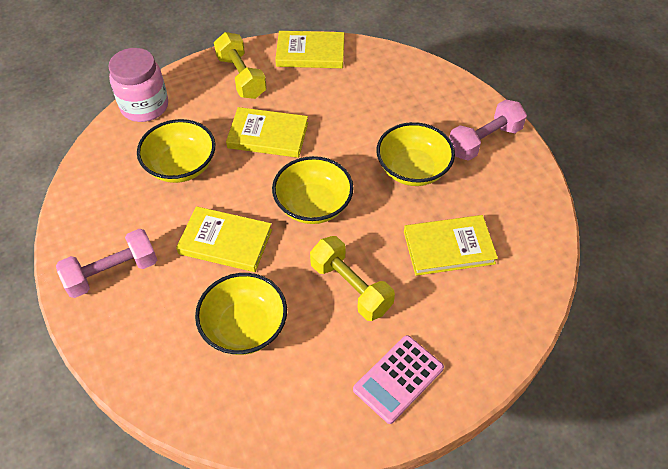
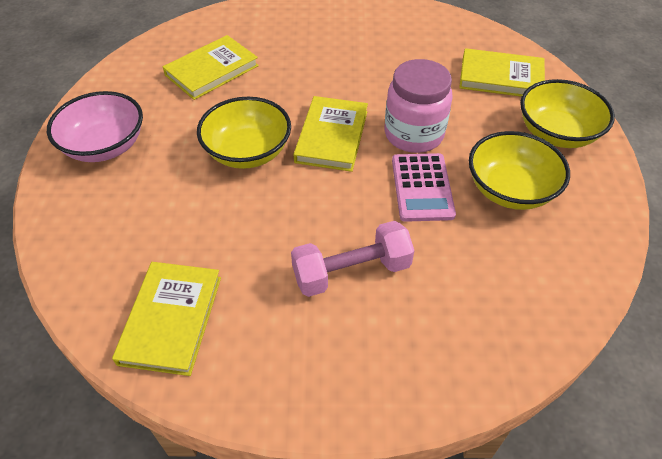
pink bowl: 0 -> 1
pink dumbbell: 2 -> 1
yellow bowl: 4 -> 3
yellow dumbbell: 2 -> 0

